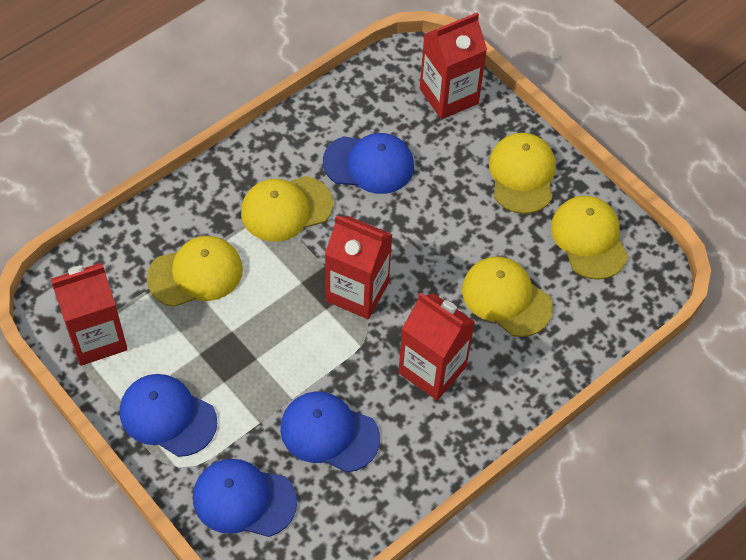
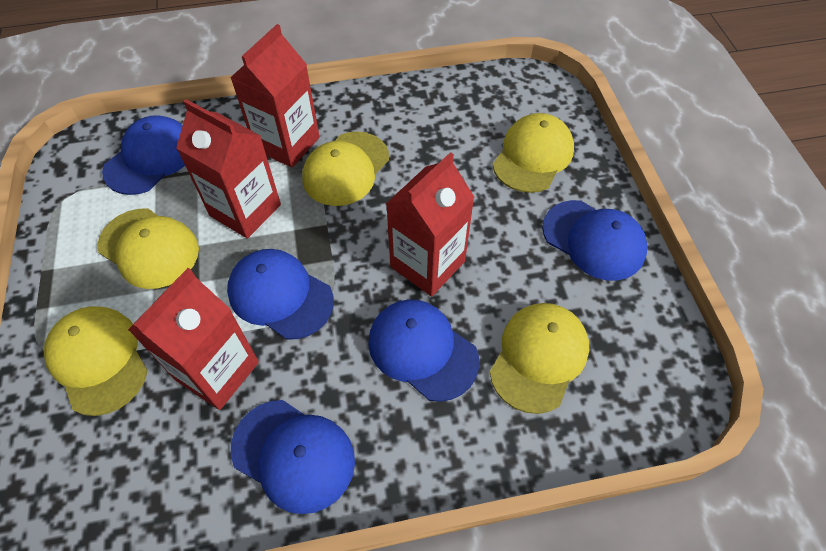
blue cap: 4 -> 5

